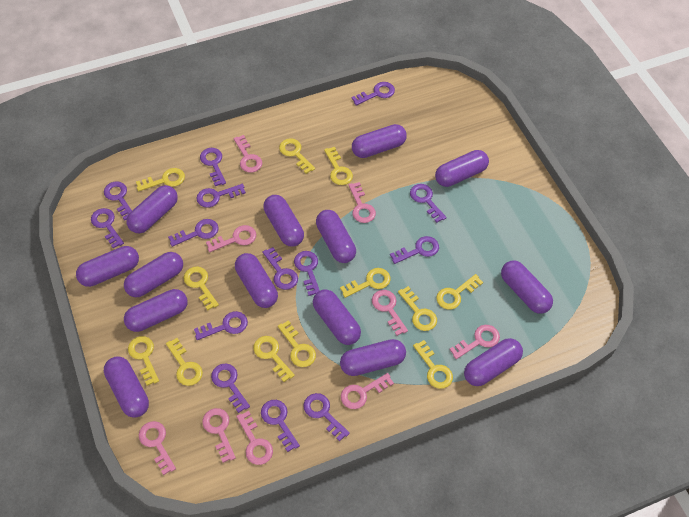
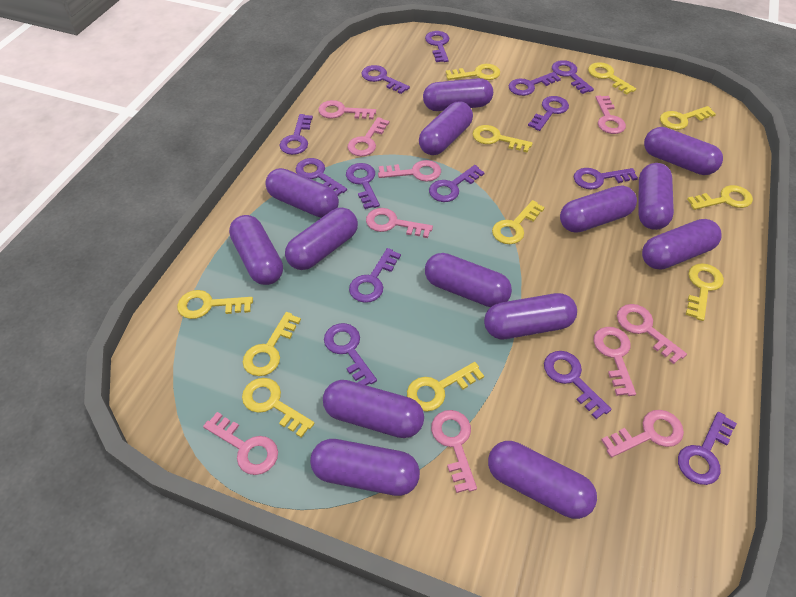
pink key: 9 -> 10
yellow key: 12 -> 11

